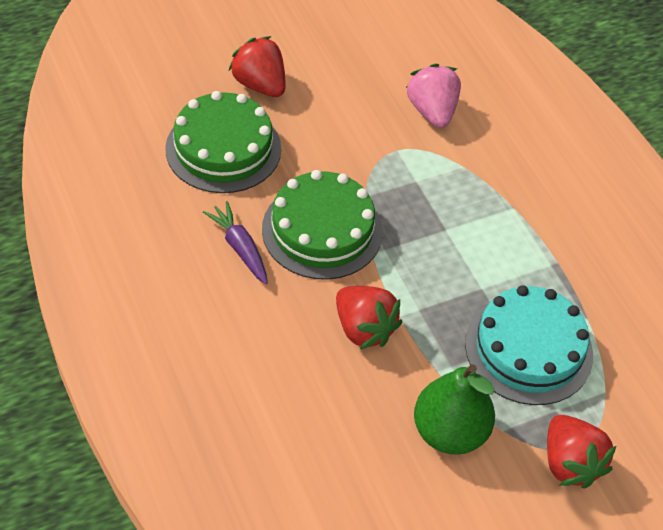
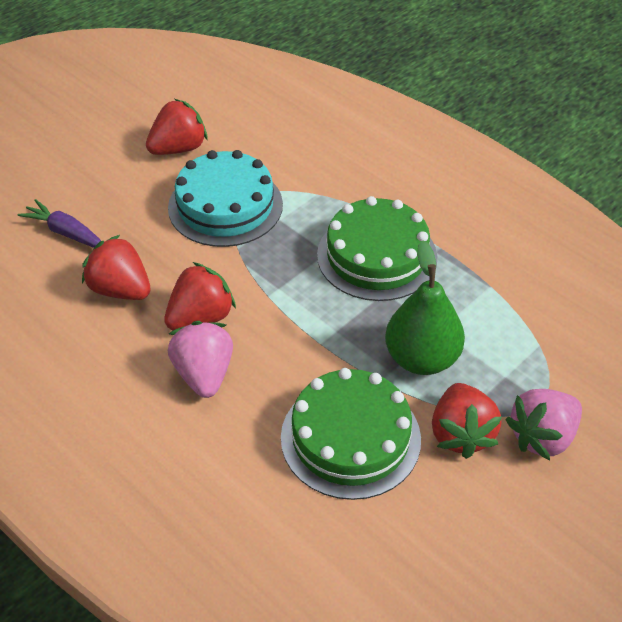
pink strawberry: 1 -> 2
red strawberry: 3 -> 4

